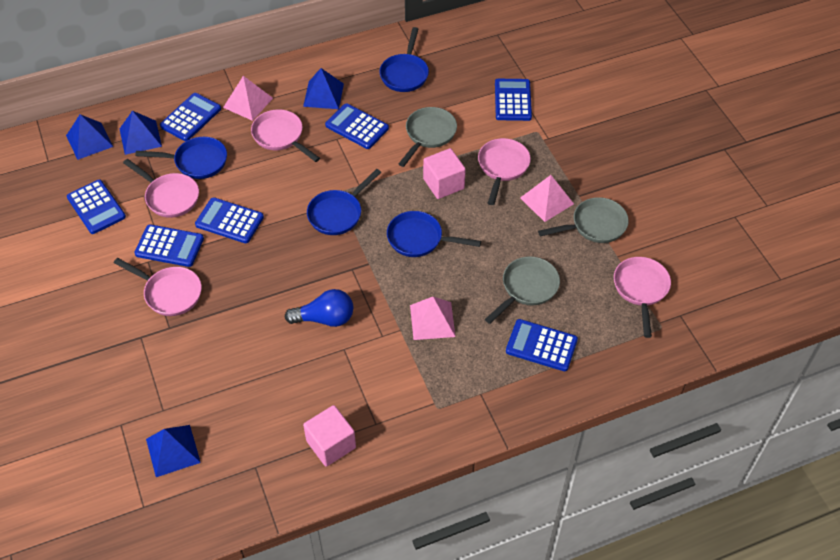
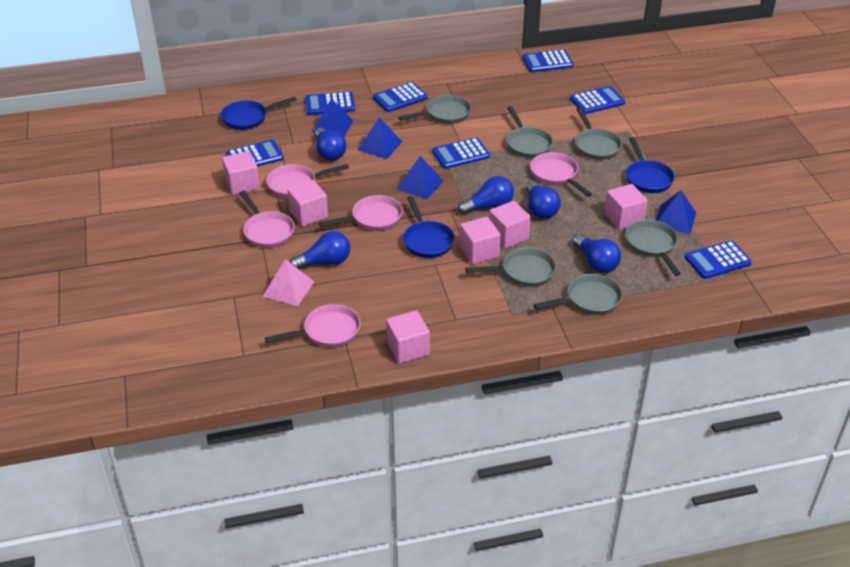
blue light bulb: 1 -> 5
blue pan: 4 -> 3
grey pan: 3 -> 6
pink cube: 2 -> 6
pink pyramid: 3 -> 1

